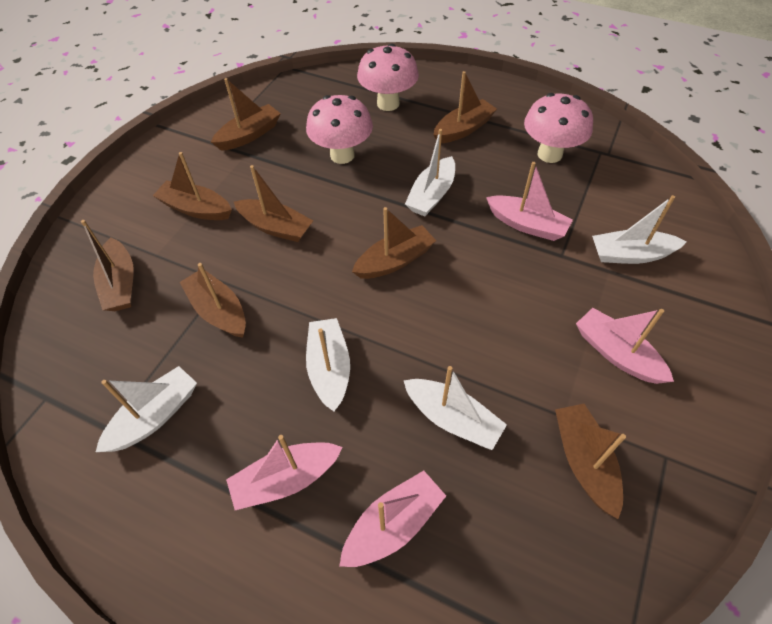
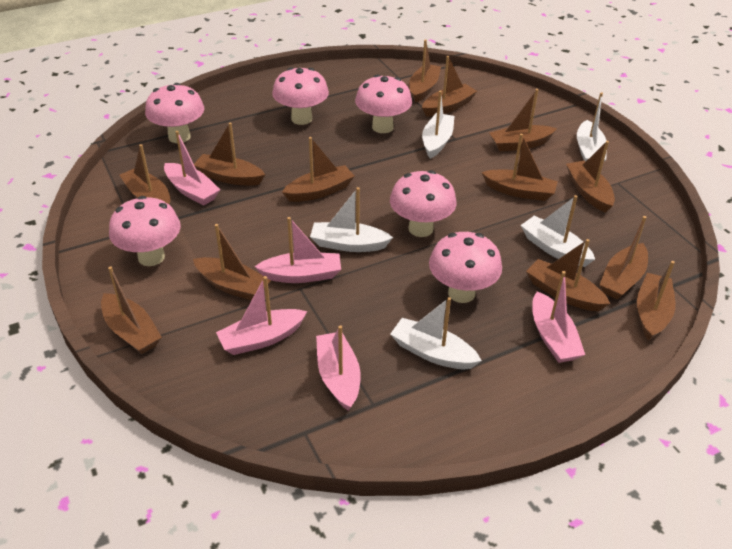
brown boat: 8 -> 13
pink boat: 4 -> 5
pink mushroom: 3 -> 6

